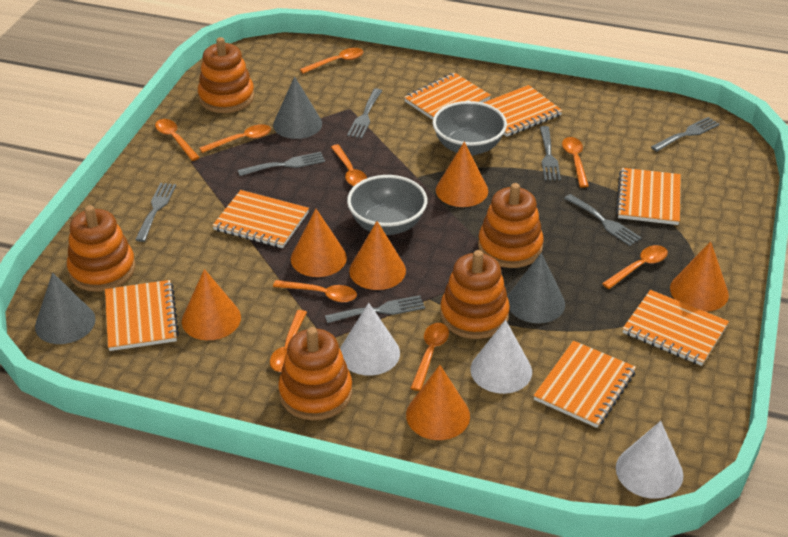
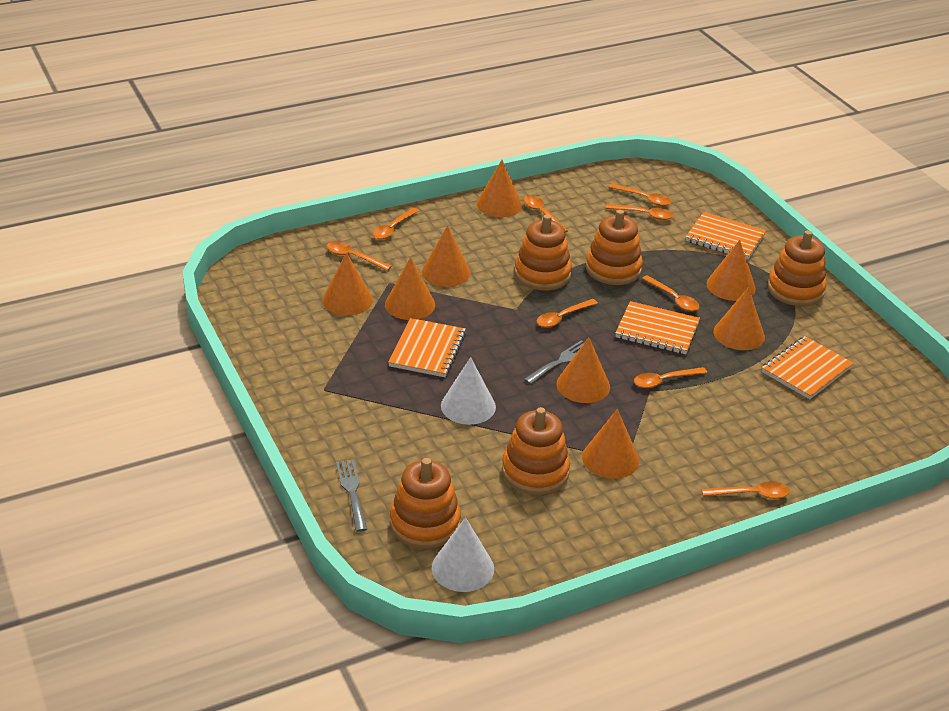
grey bowl: 2 -> 0
grey cone: 3 -> 0
grey fork: 7 -> 2
orange cone: 6 -> 8
orange notebook: 7 -> 4
white cone: 3 -> 2

